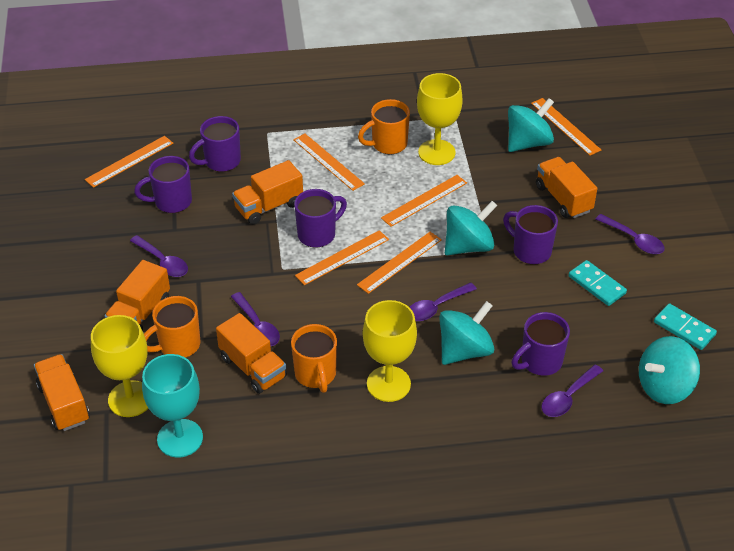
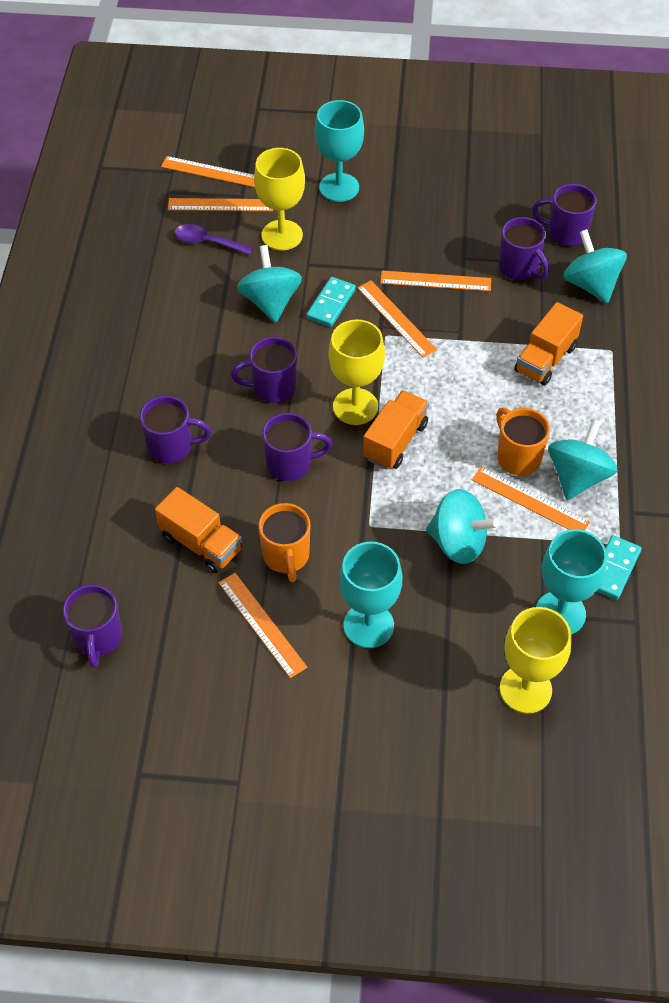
orange mug: 3 -> 2
orange truck: 5 -> 3
purple mug: 5 -> 6
purple spoon: 5 -> 1
turquoise goblet: 1 -> 3

